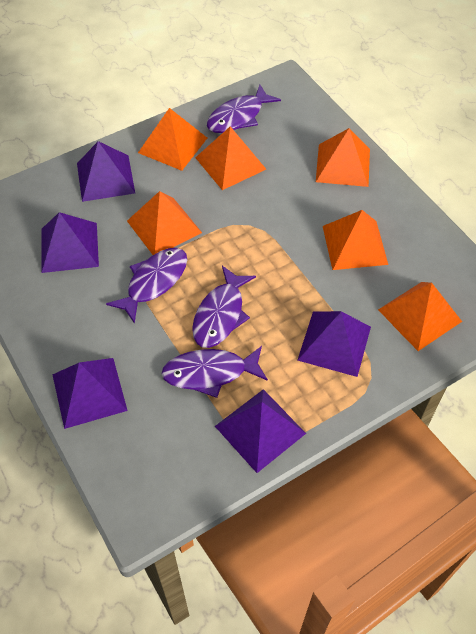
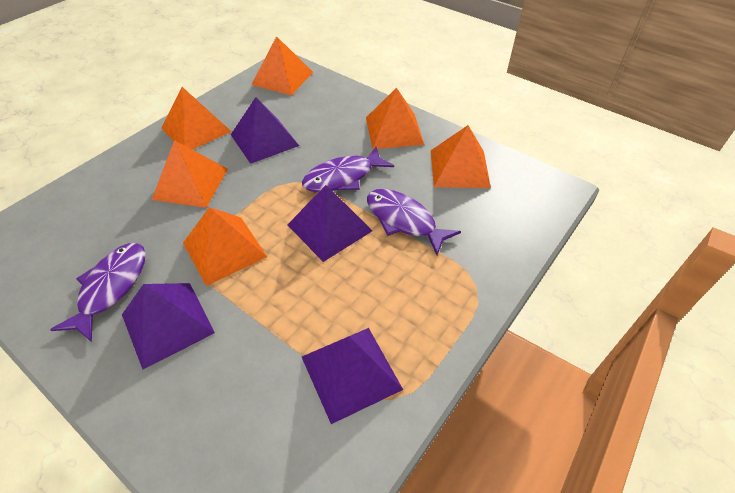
purple fish: 4 -> 3
purple pyramid: 5 -> 4

